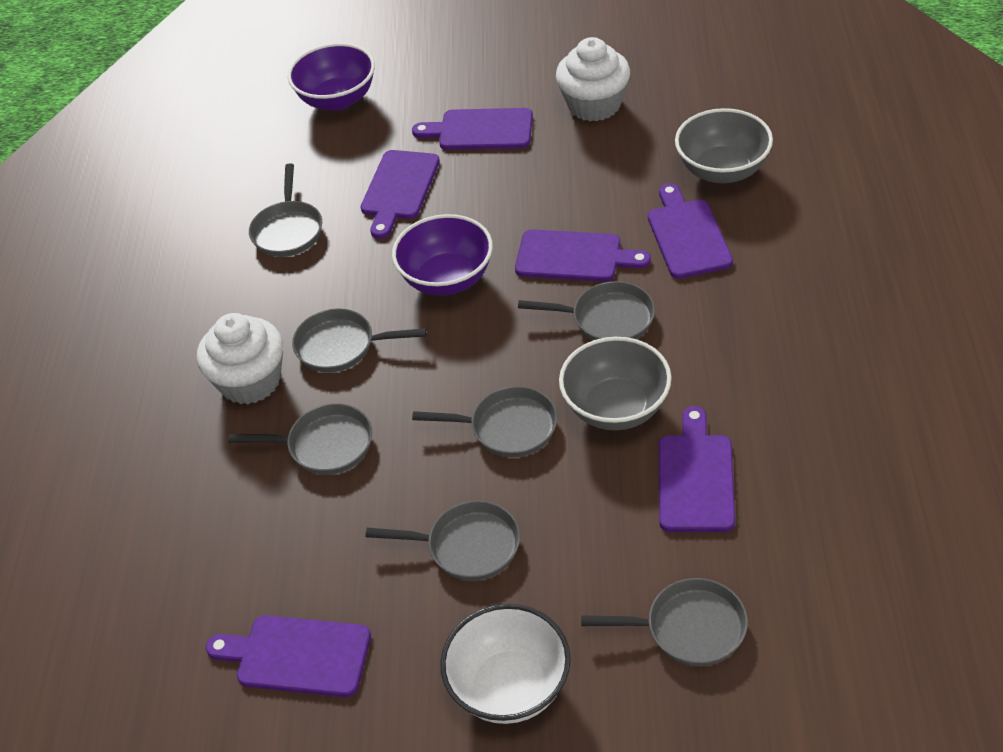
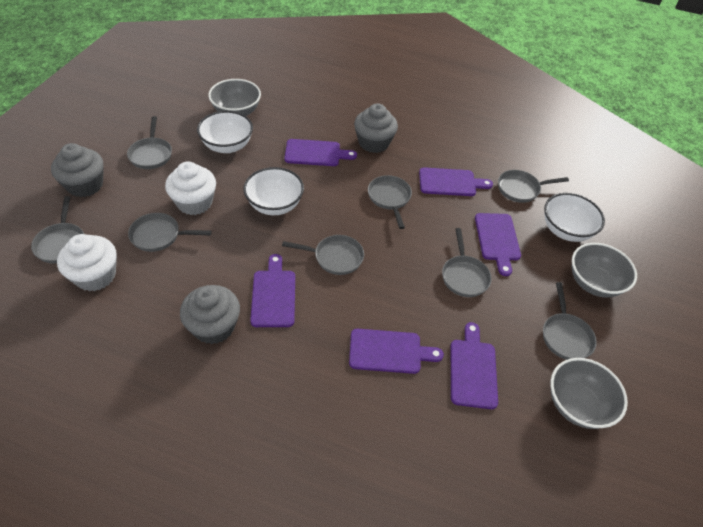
grey bowl: 2 -> 3
grey cupcake: 0 -> 3
grey pan: 7 -> 8
purple bowl: 2 -> 0
white bowl: 1 -> 3

